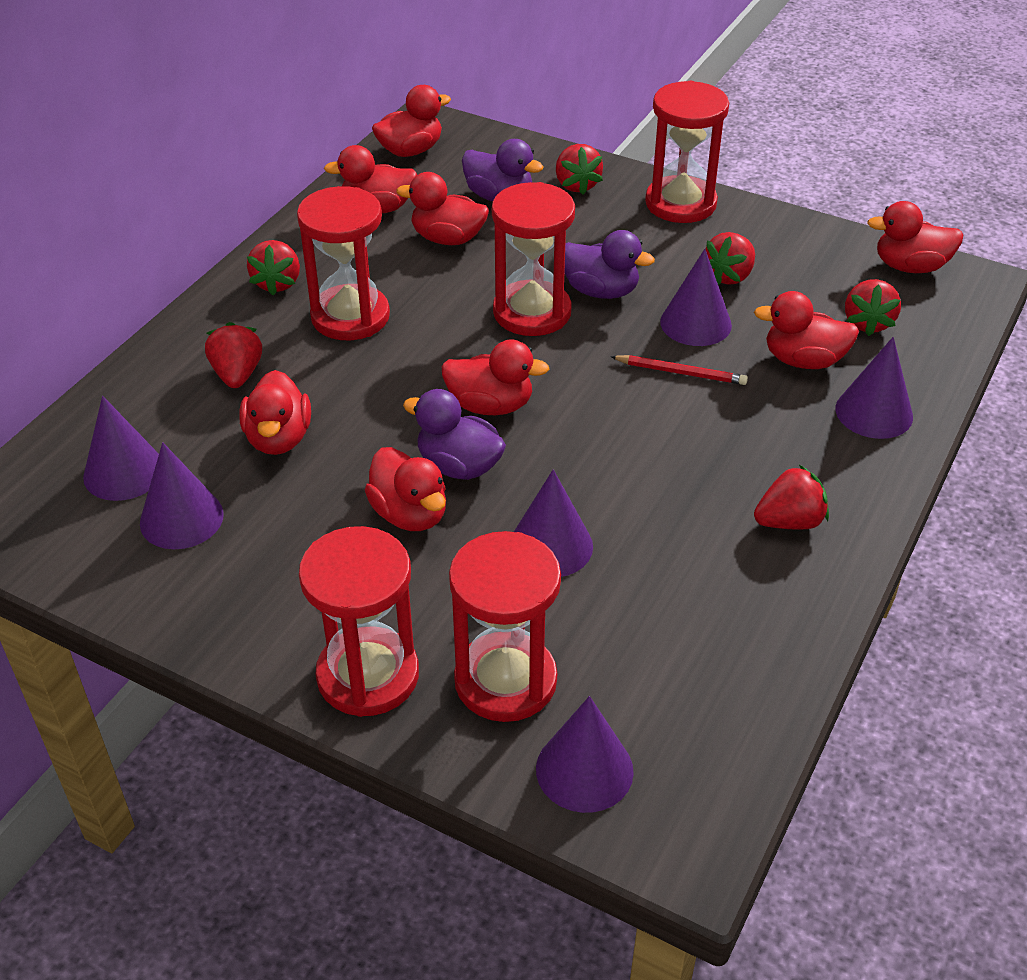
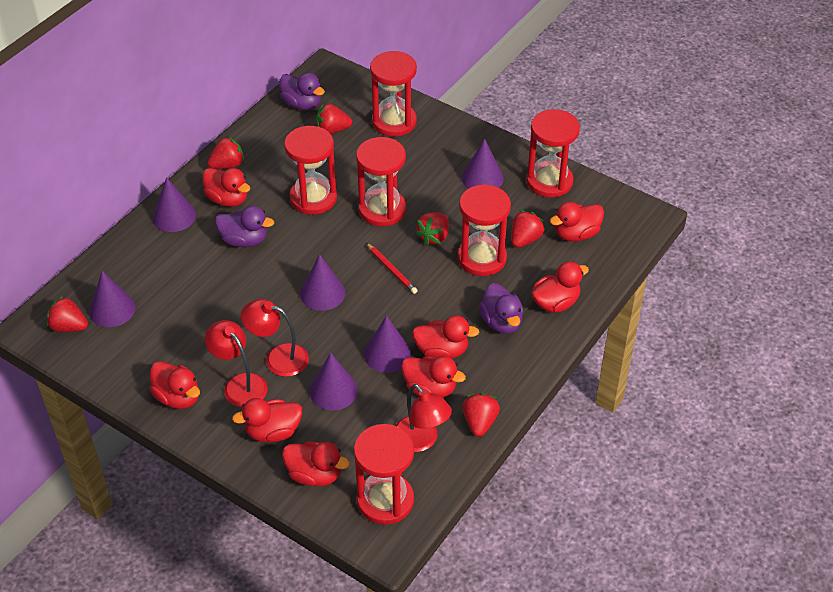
red hourglass: 5 -> 6
red lamp: 0 -> 3

